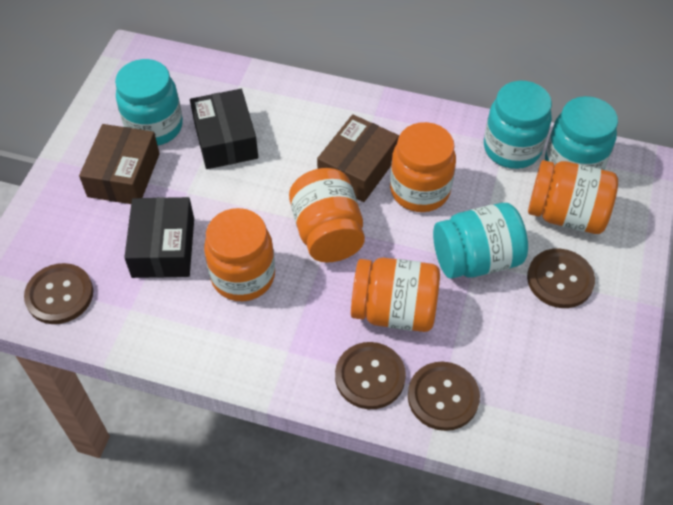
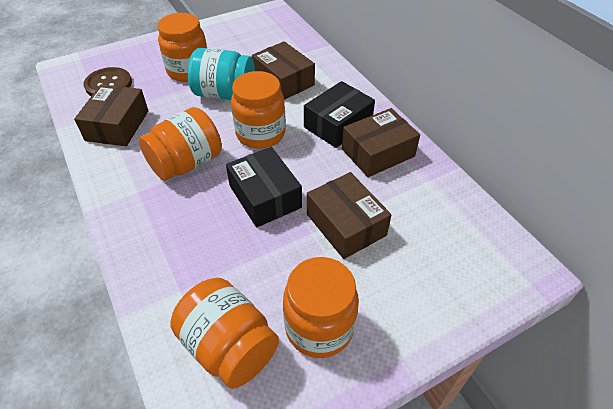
brown box: 2 -> 4
brown button: 4 -> 1
turquoise jar: 4 -> 1

